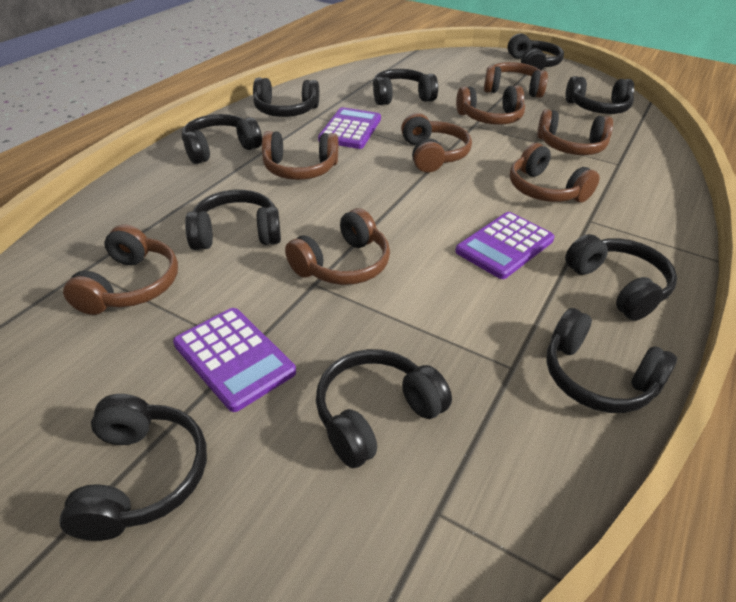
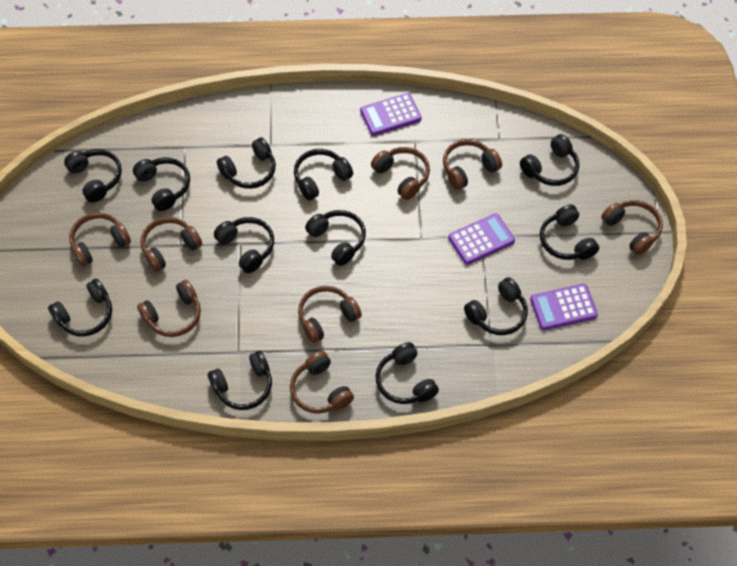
black headphones: 10 -> 12

